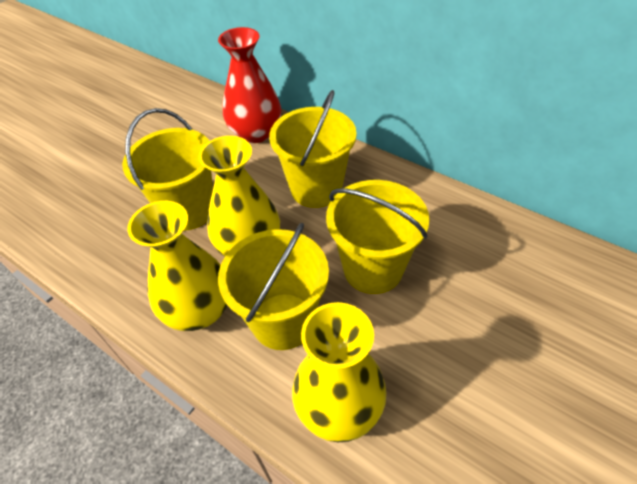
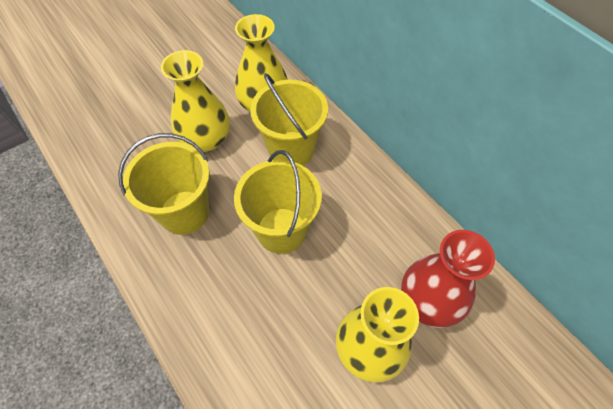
yellow bucket: 4 -> 3

